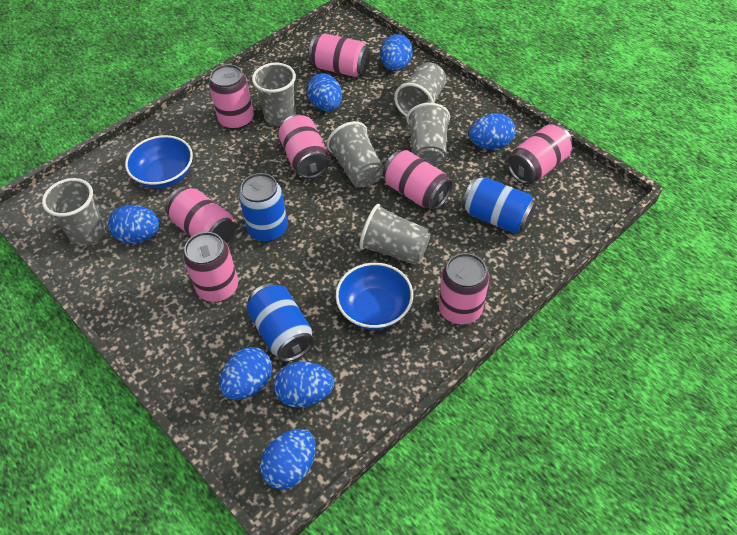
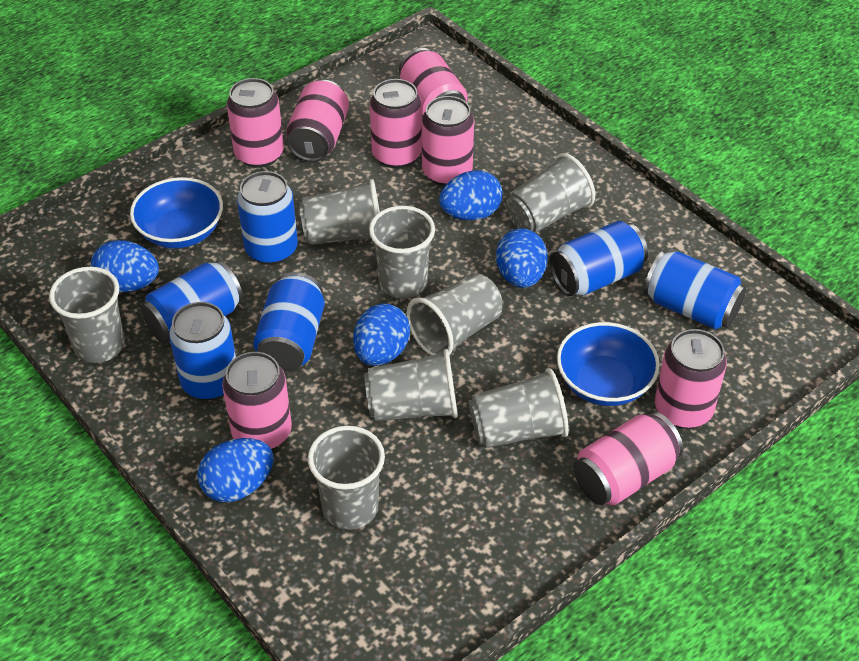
blue can: 3 -> 6
blue egg: 7 -> 5
grey cup: 6 -> 8

